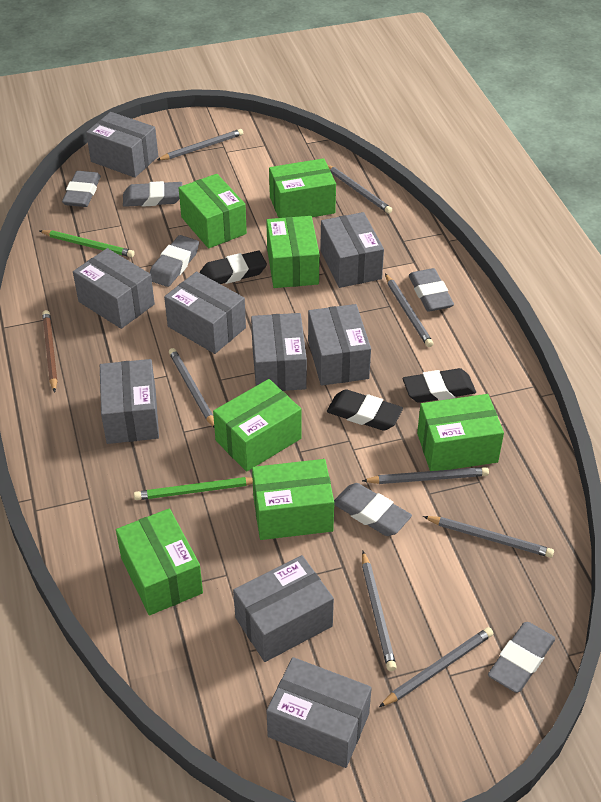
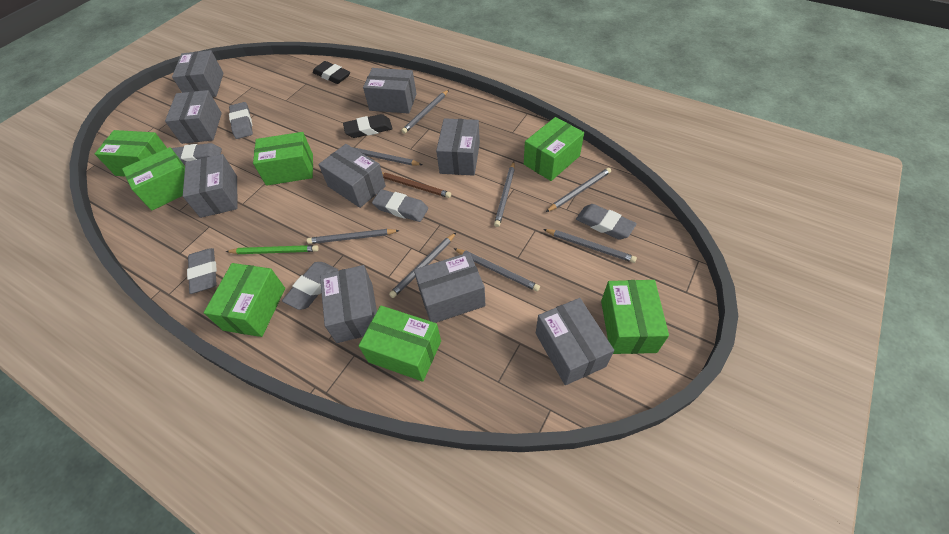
black eraser: 3 -> 2
green pencil: 2 -> 1

